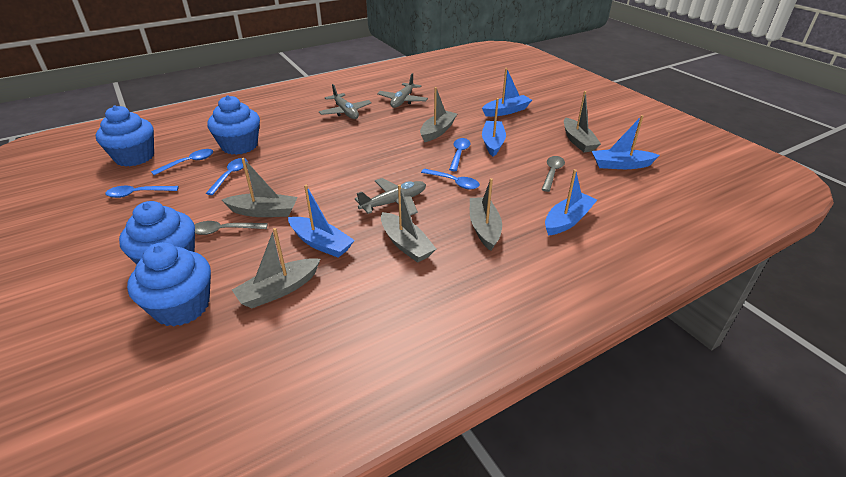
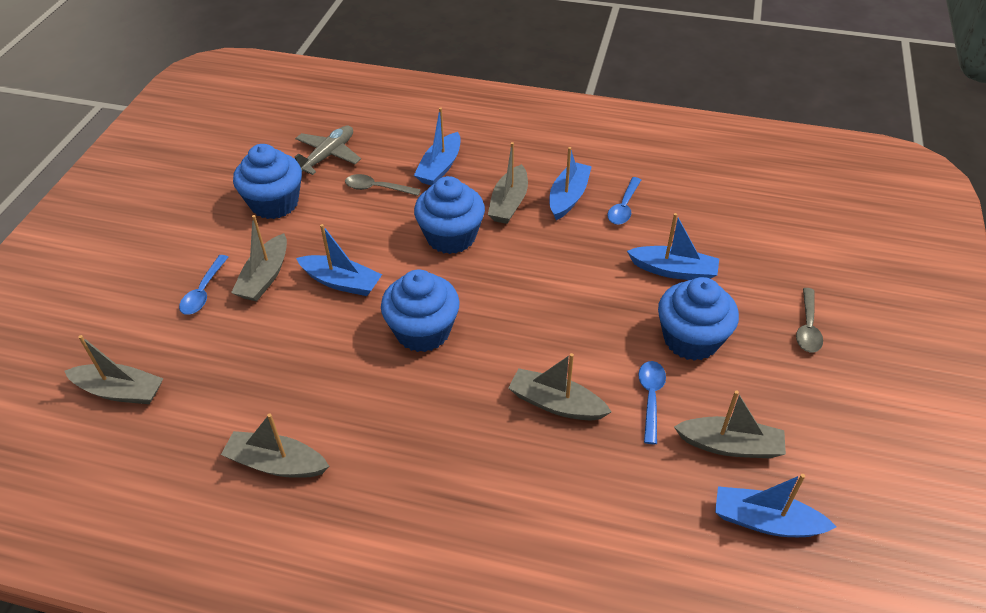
blue spoon: 5 -> 3
grey plane: 3 -> 1

